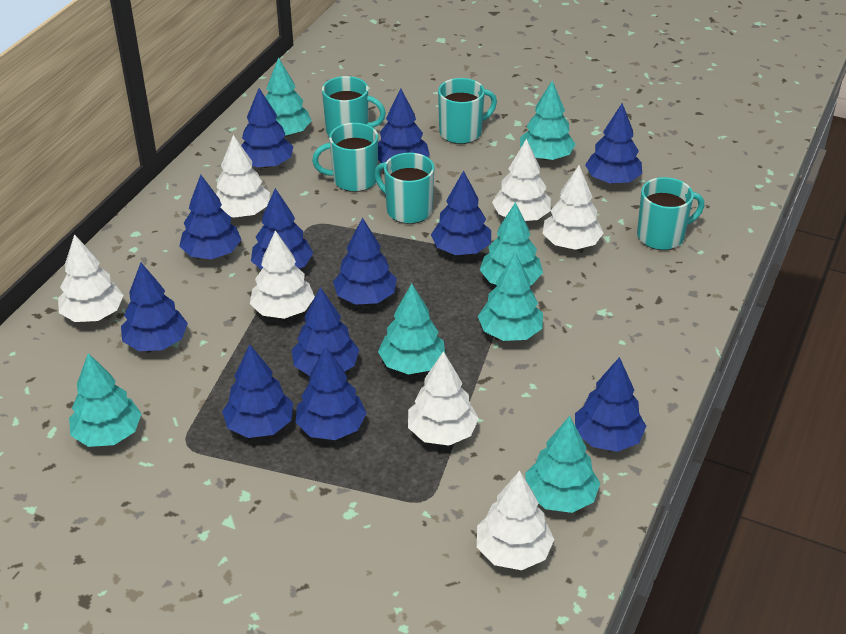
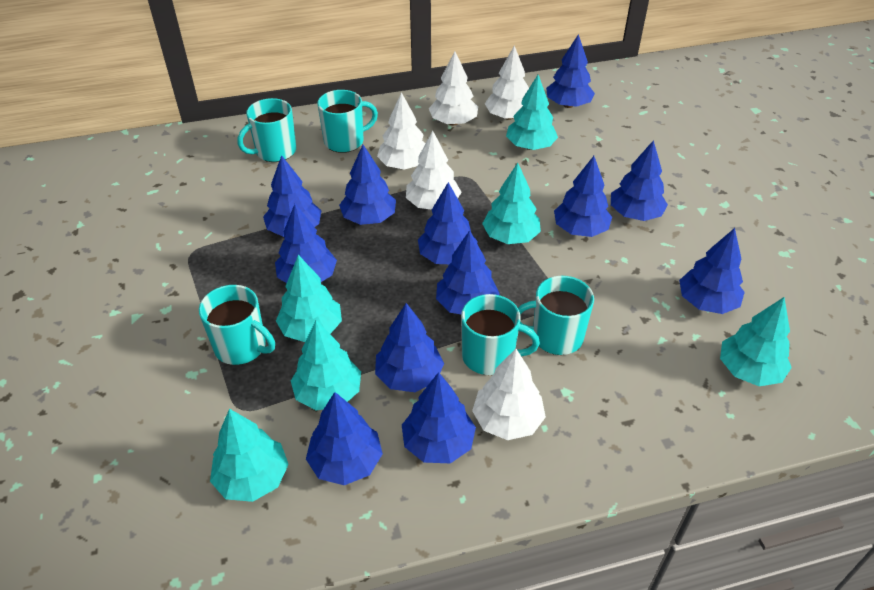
turquoise tree: 7 -> 6
white tree: 7 -> 5

